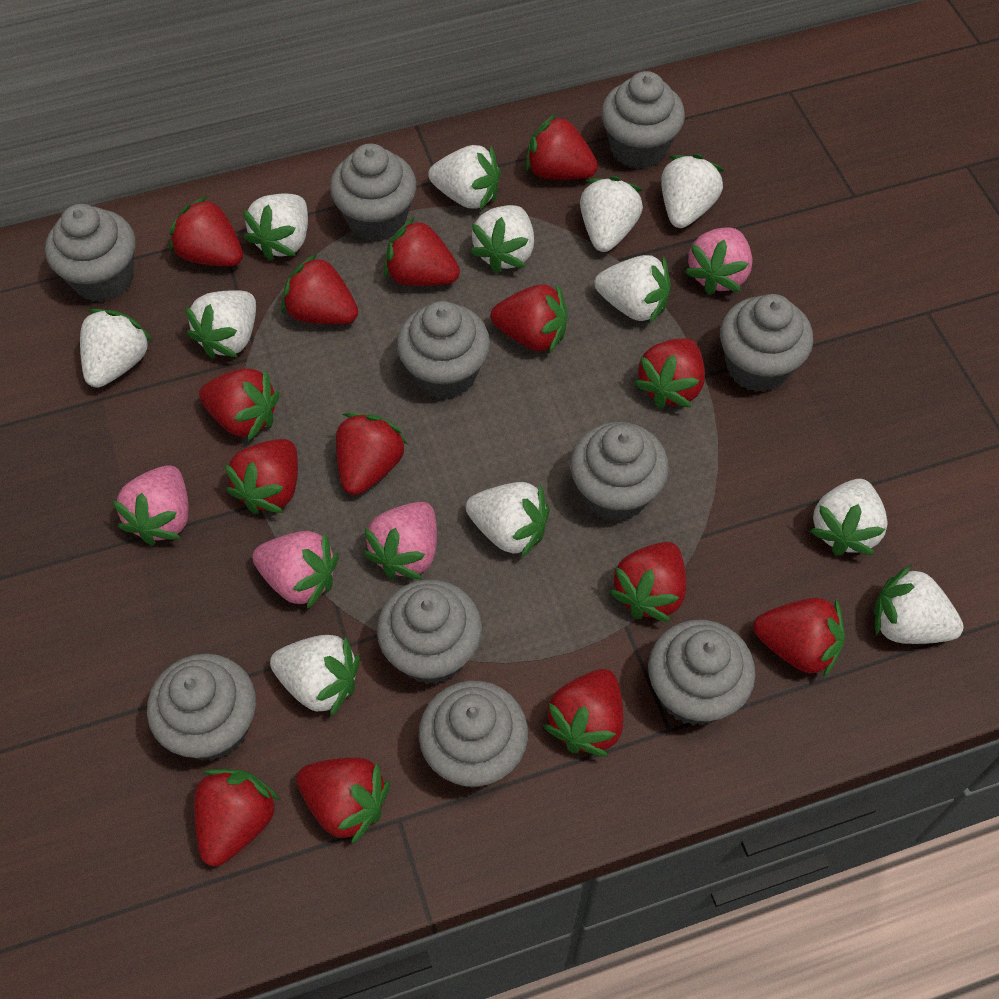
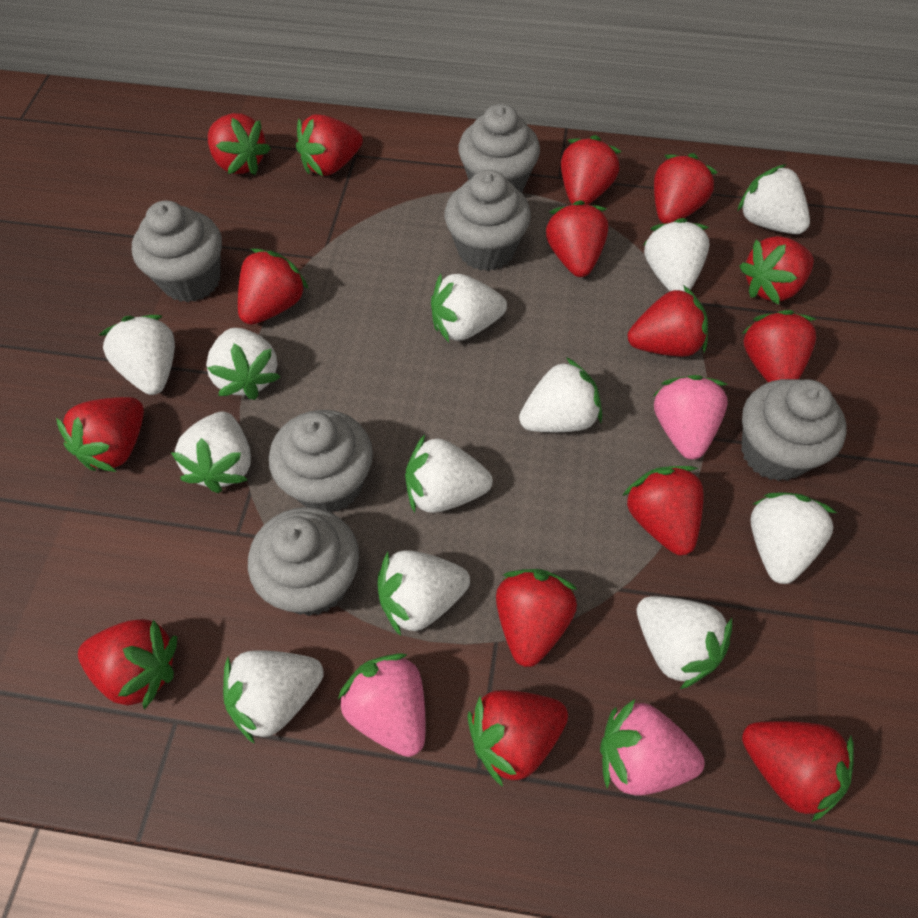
grey cupcake: 10 -> 6
pink strawberry: 4 -> 3
red strawberry: 14 -> 15

